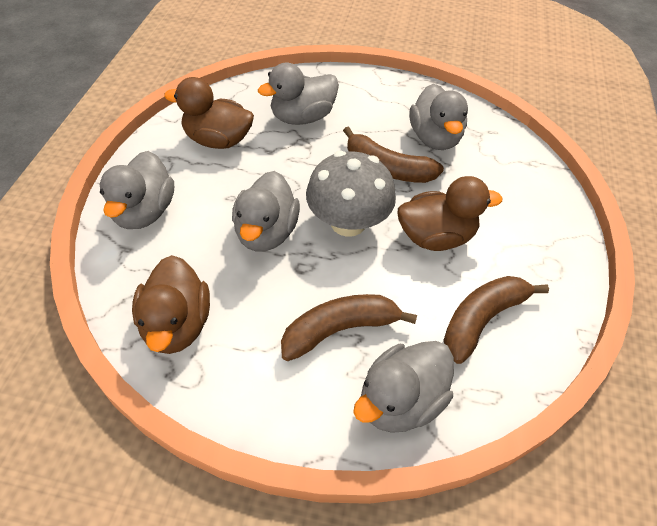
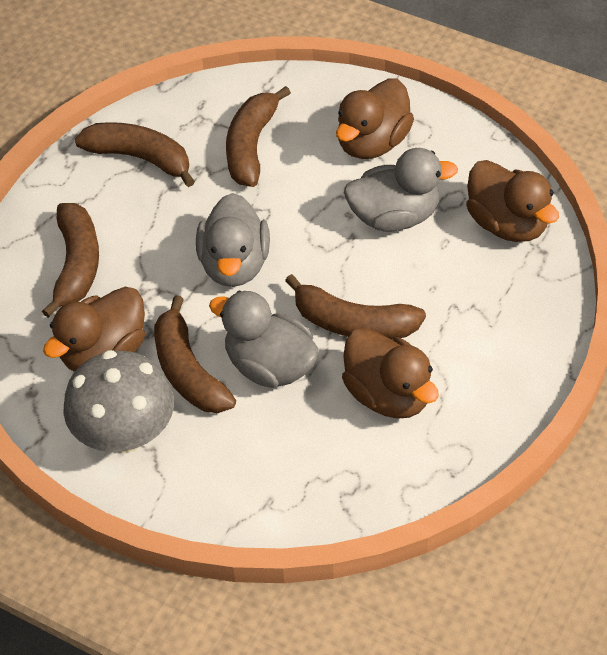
brown banana: 3 -> 5
brown duck: 3 -> 4
grey duck: 5 -> 3

